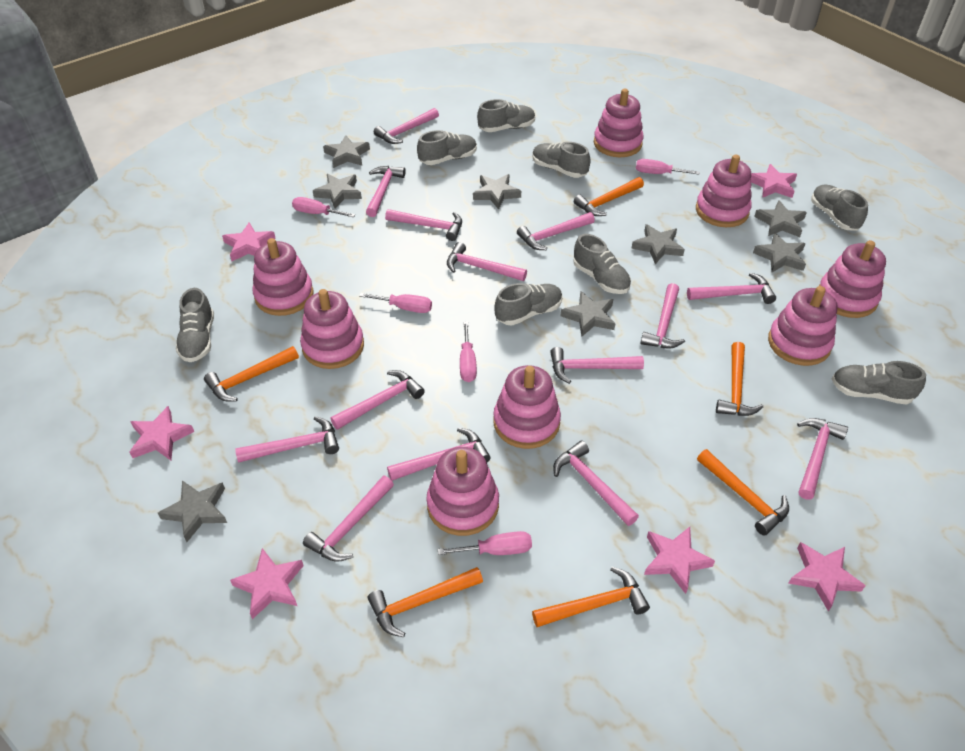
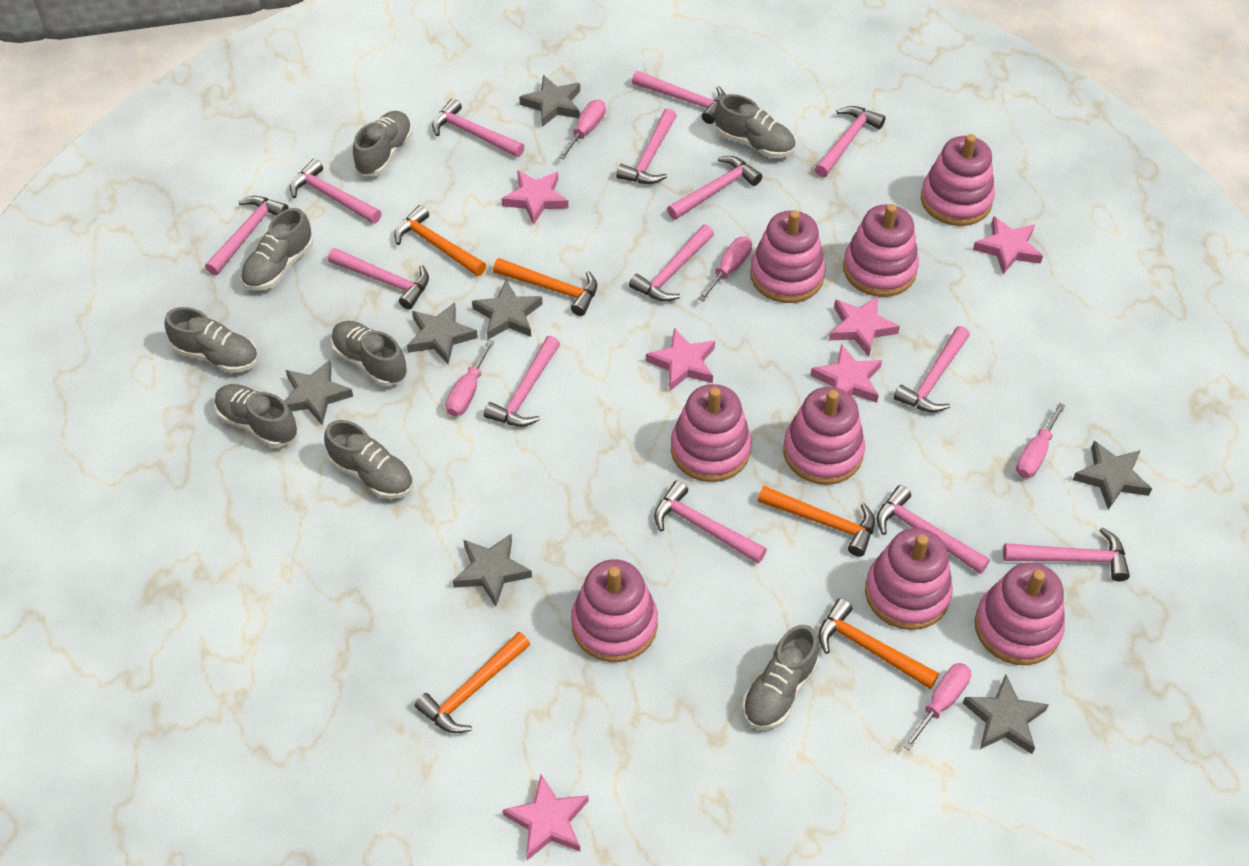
grey star: 8 -> 7
orange hammer: 6 -> 5

